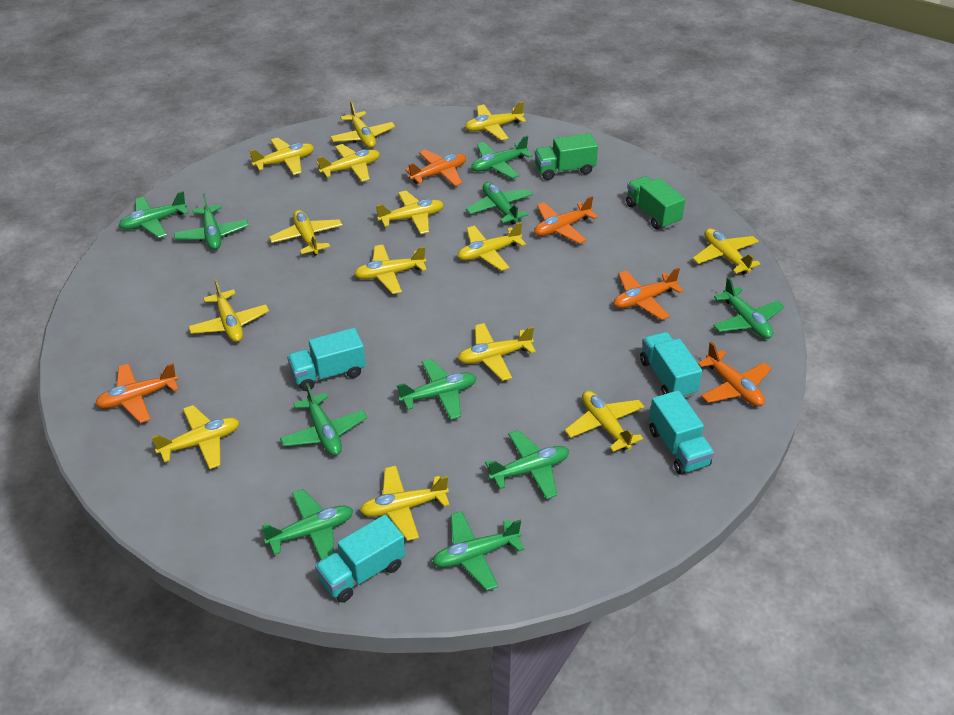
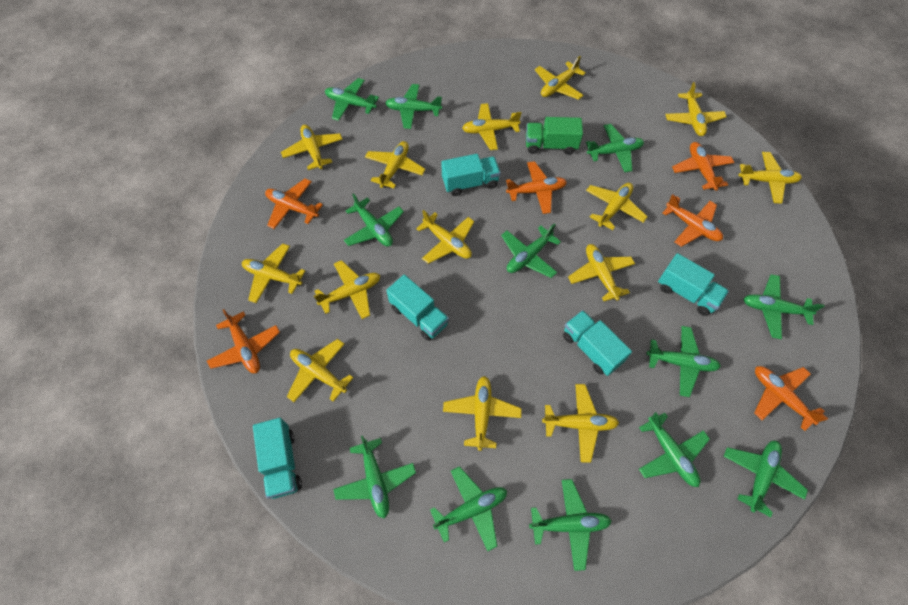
green plane: 10 -> 12
green truck: 2 -> 1
orange plane: 5 -> 6
turquoise truck: 4 -> 5

